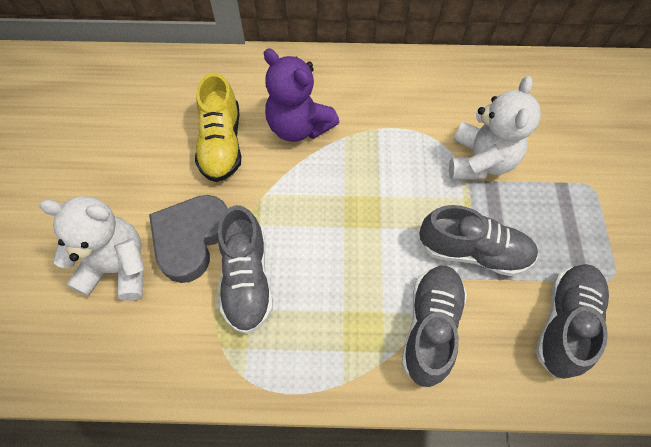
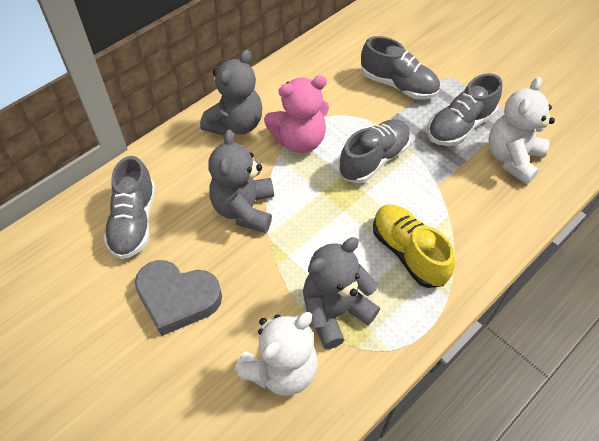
grey teddy bear: 0 -> 3
pink teddy bear: 0 -> 1
purple teddy bear: 1 -> 0

